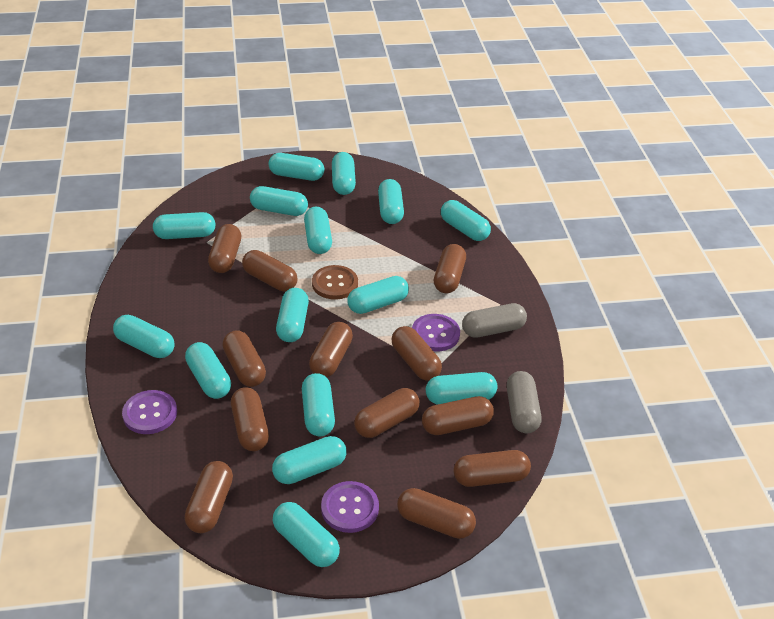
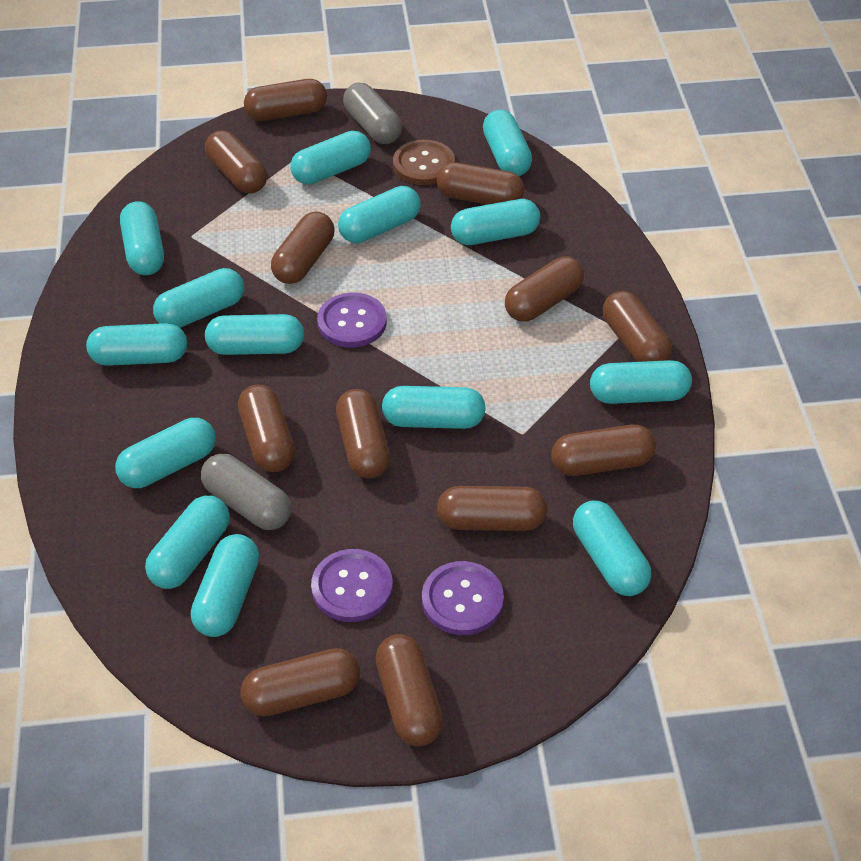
turquoise capsule: 15 -> 14

